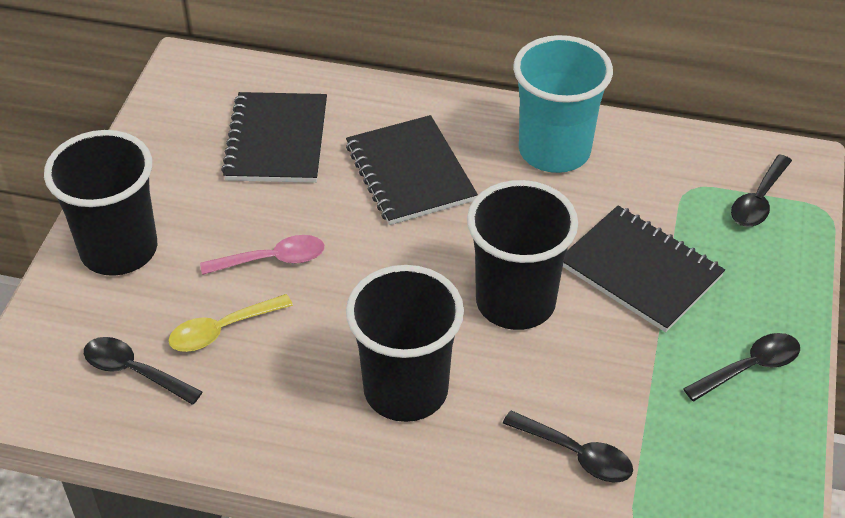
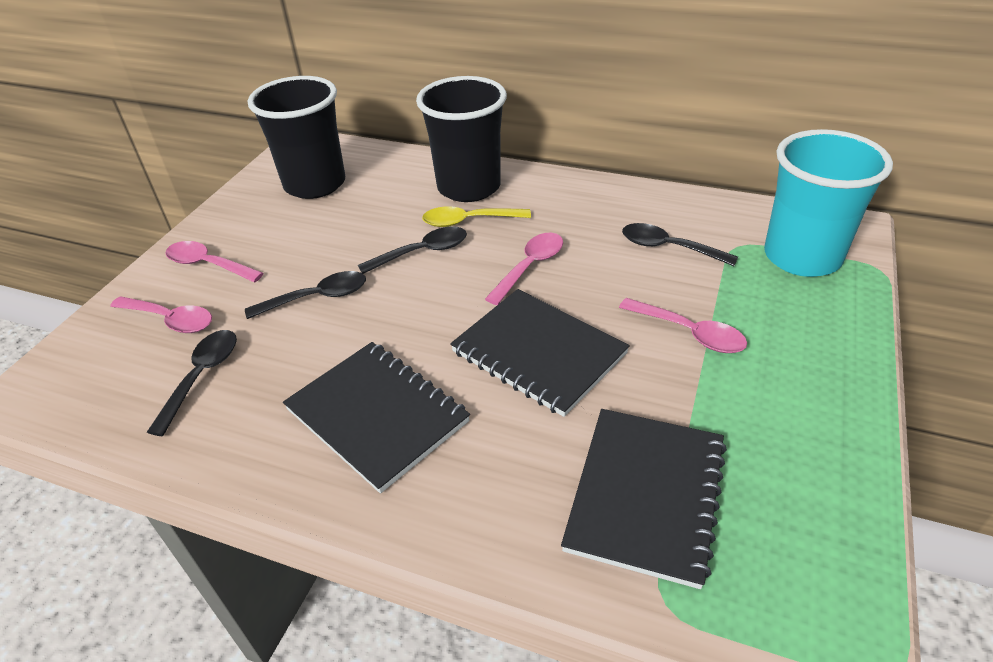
black cup: 3 -> 2
pink spoon: 1 -> 4

